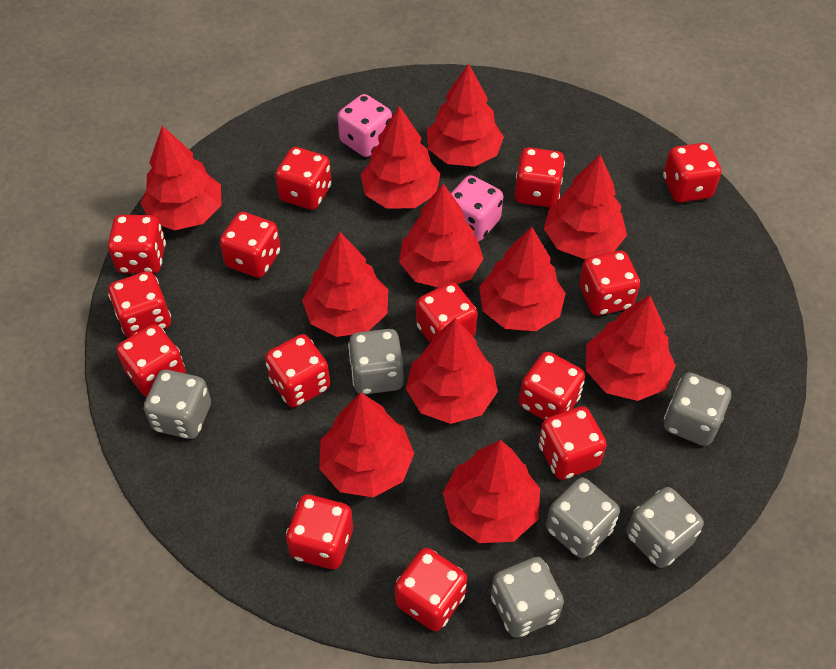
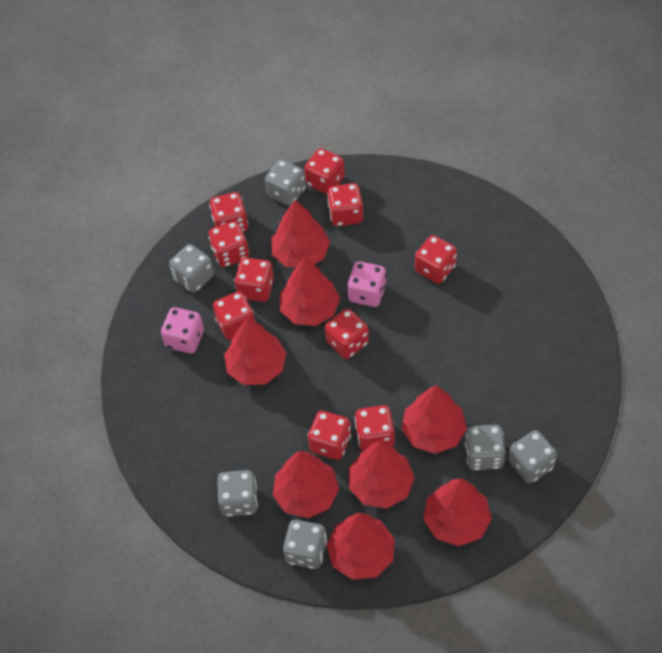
red dice: 14 -> 10
red tree: 11 -> 8

